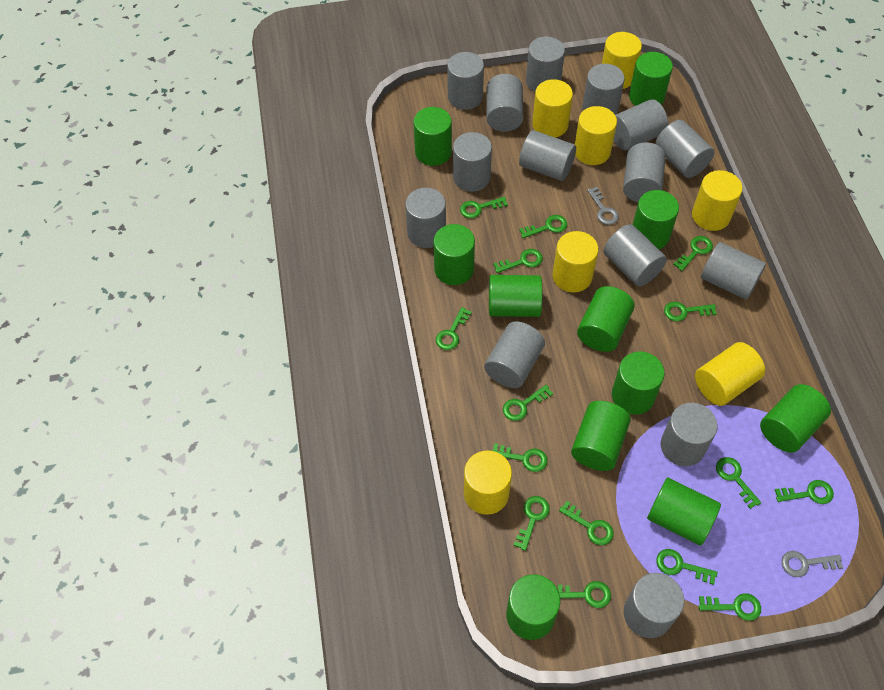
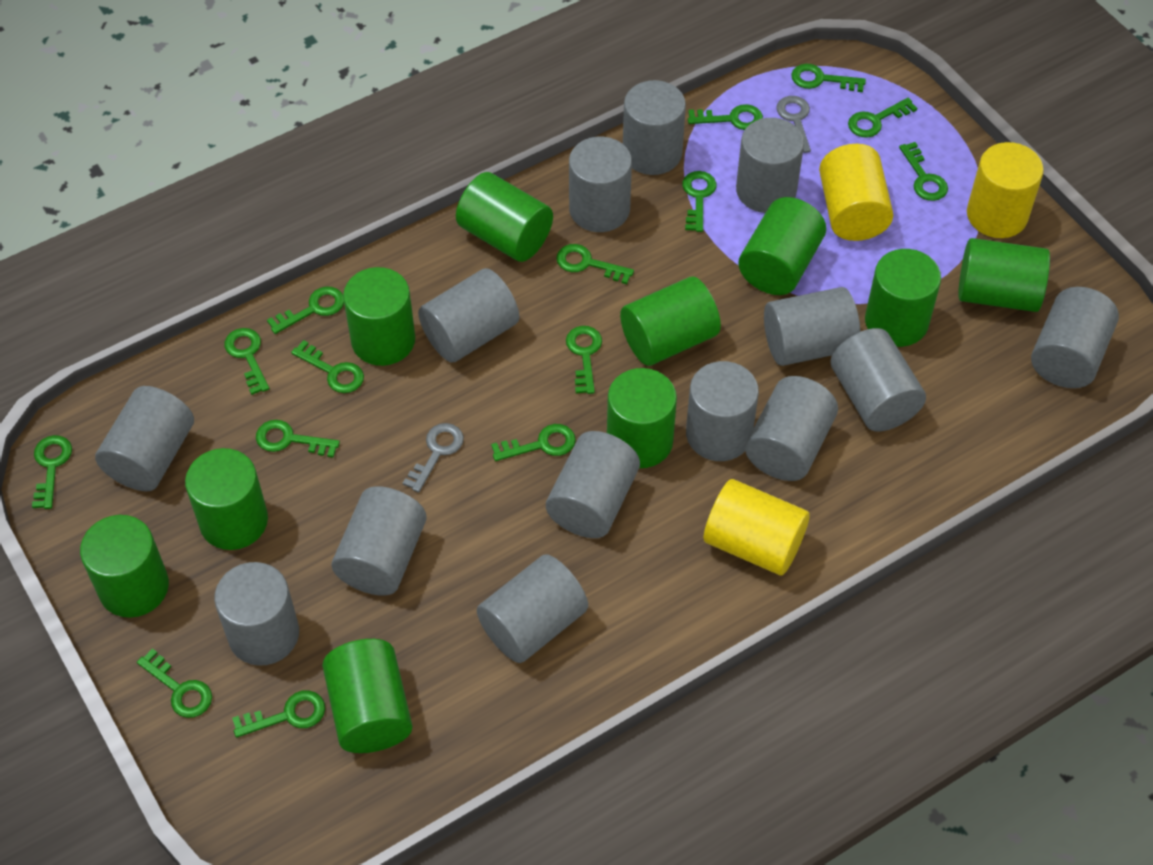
green cylinder: 11 -> 10
grey cylinder: 15 -> 14
yellow cylinder: 7 -> 3

